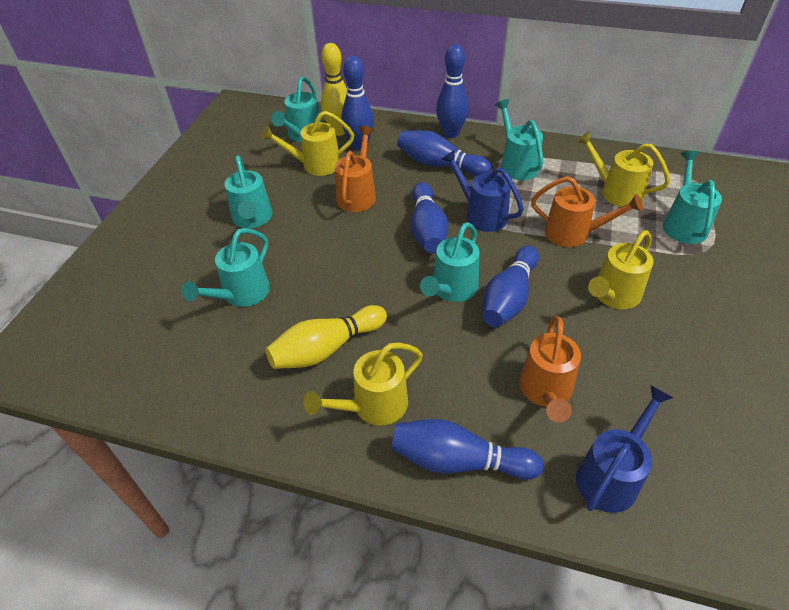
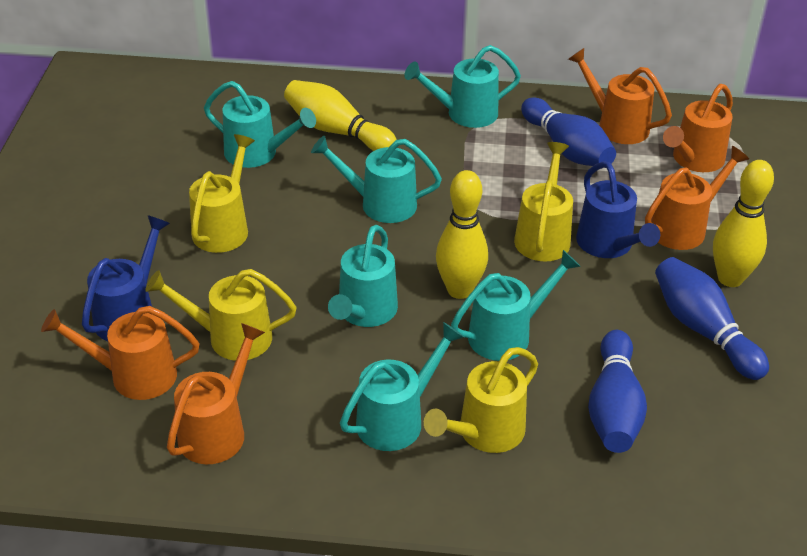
blue bowling pin: 6 -> 3
orange watering can: 3 -> 5
yellow bowling pin: 2 -> 3

